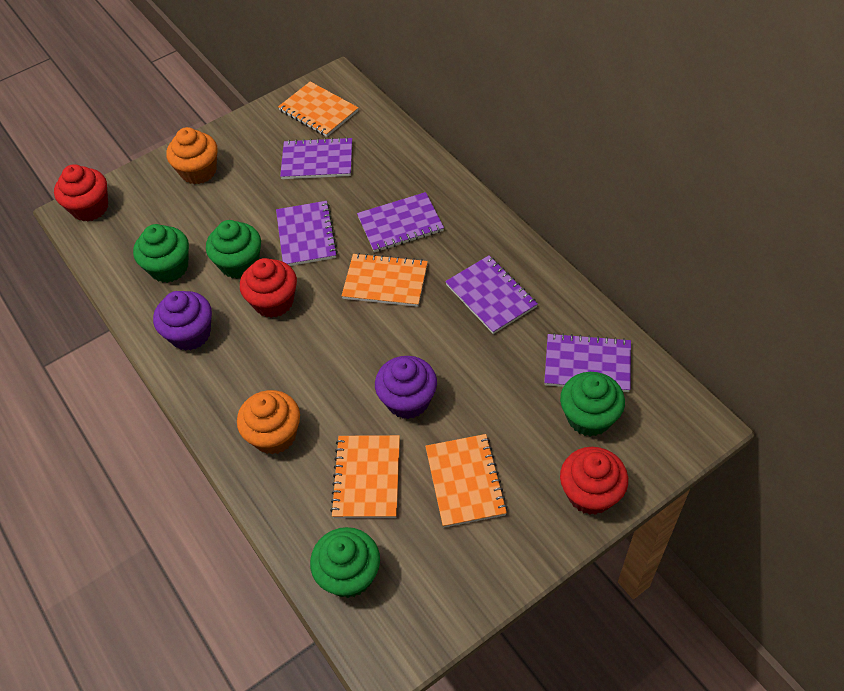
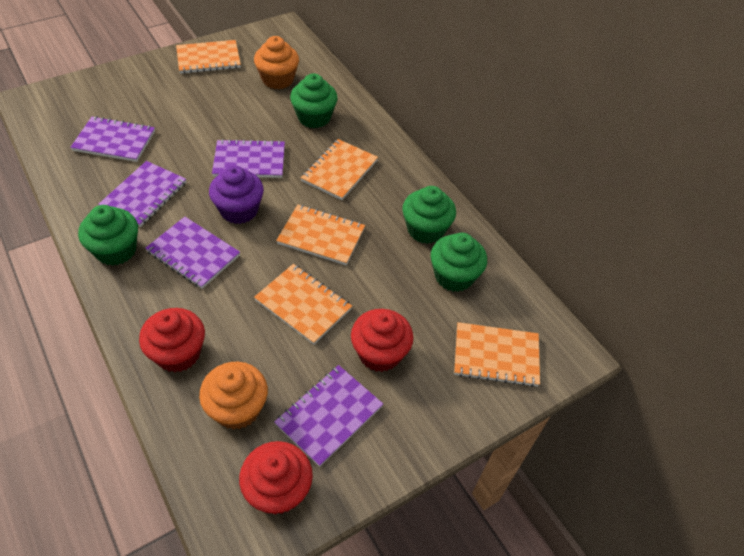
orange notebook: 4 -> 5
purple cupcake: 2 -> 1

